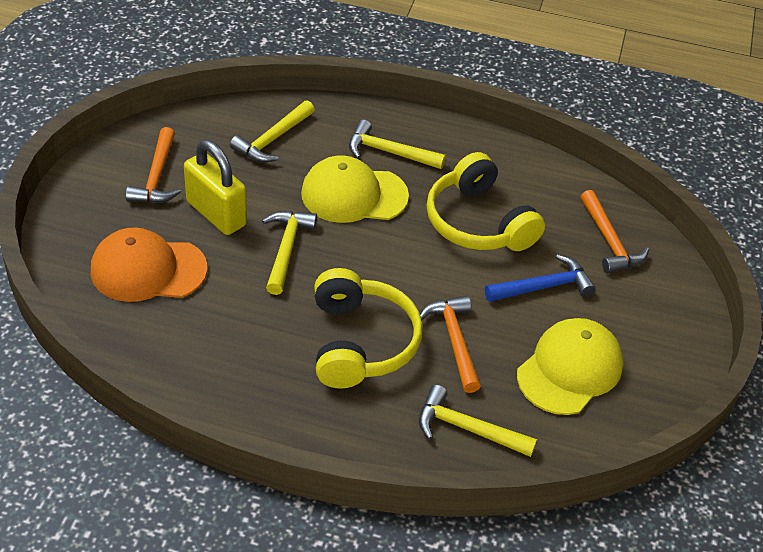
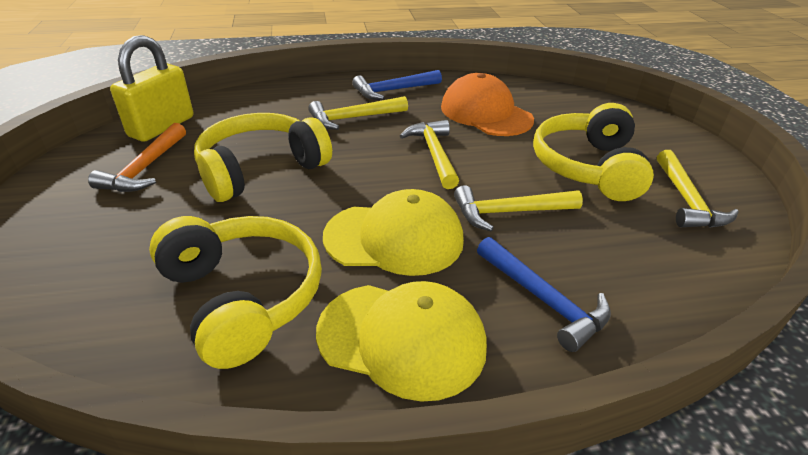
blue hammer: 1 -> 2
orange hammer: 3 -> 1
yellow headphones: 2 -> 3

